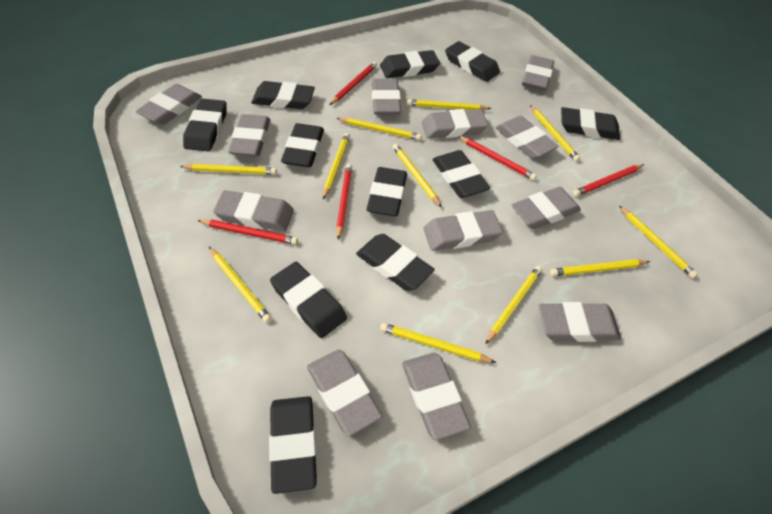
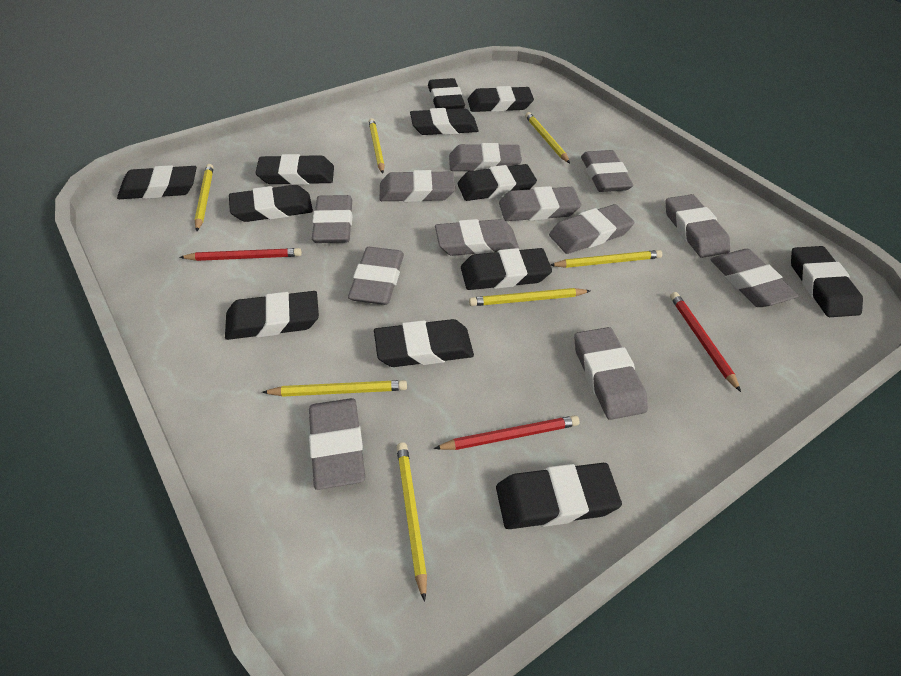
black eraser: 11 -> 12
red pencil: 5 -> 3
yellow pencil: 11 -> 7

